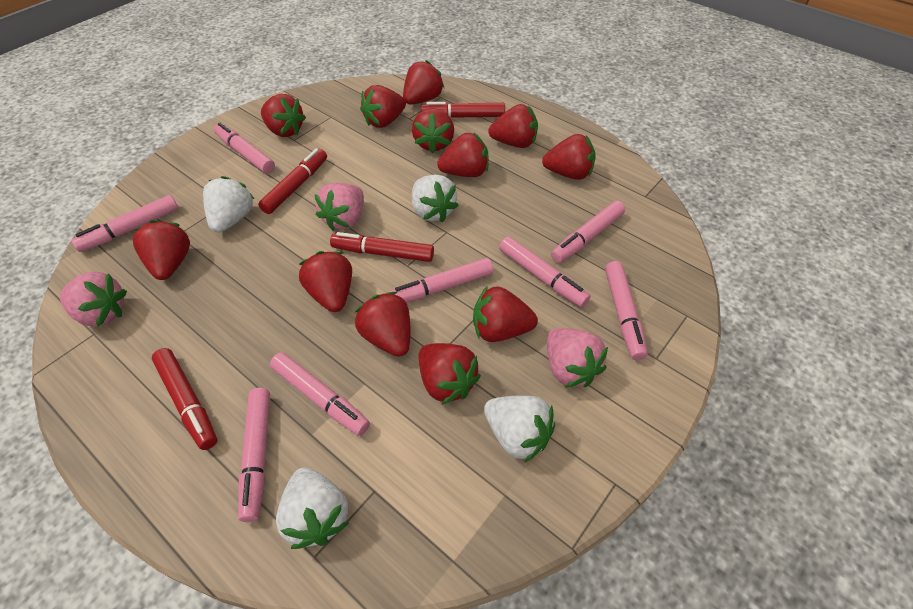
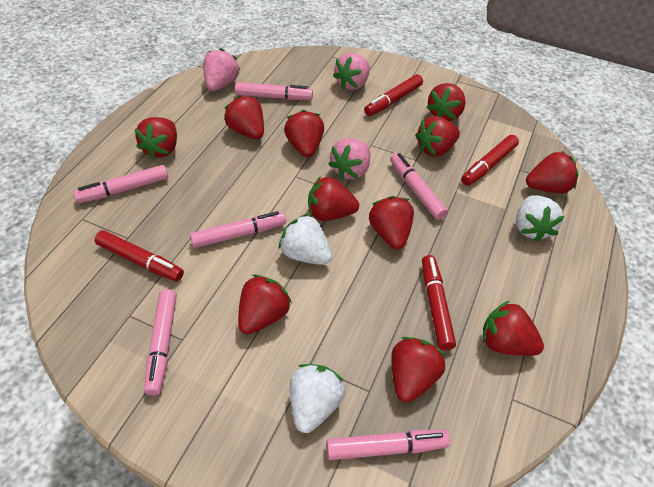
pink marker: 8 -> 6
red strawberry: 12 -> 11
white strawberry: 4 -> 3

